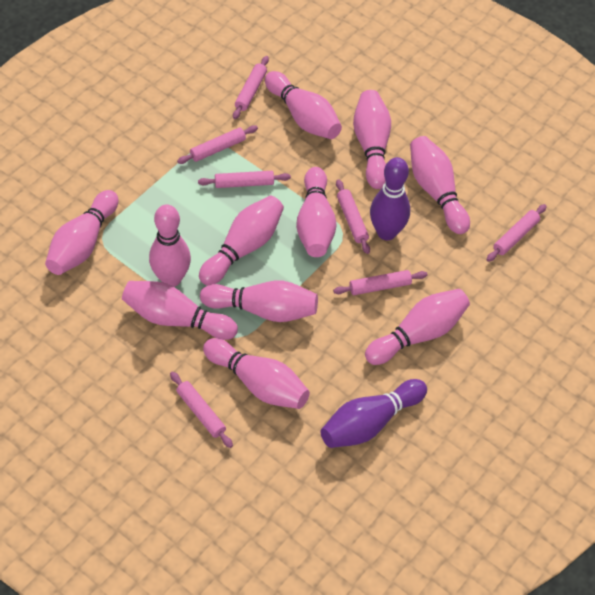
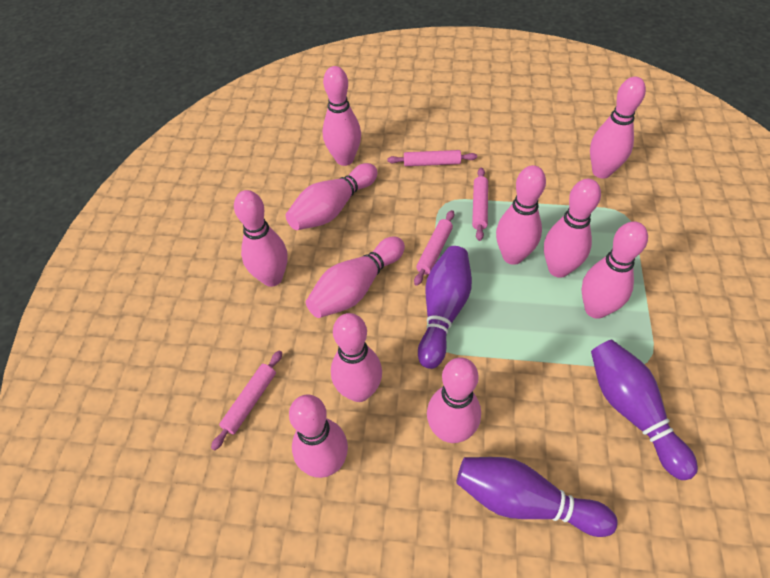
pink rolling pin: 7 -> 4
purple bowling pin: 2 -> 3

